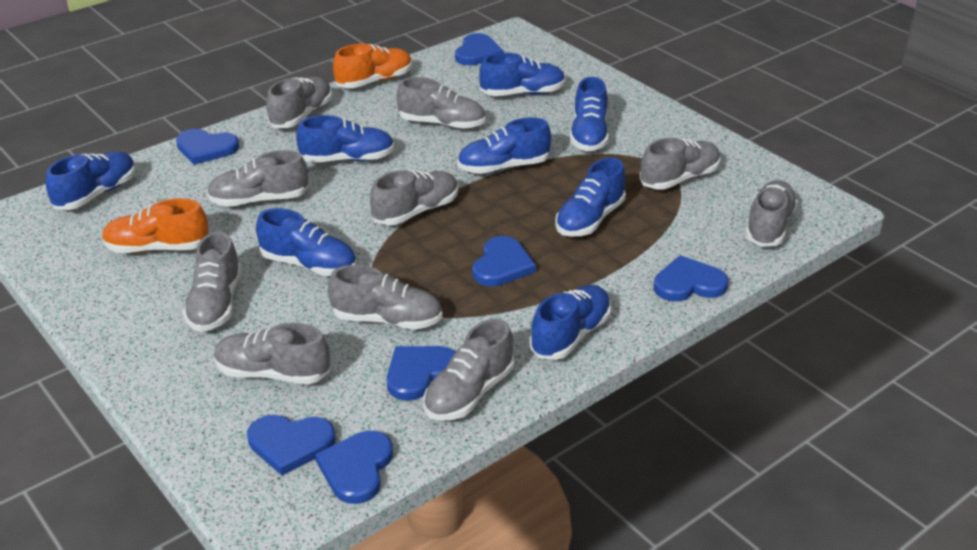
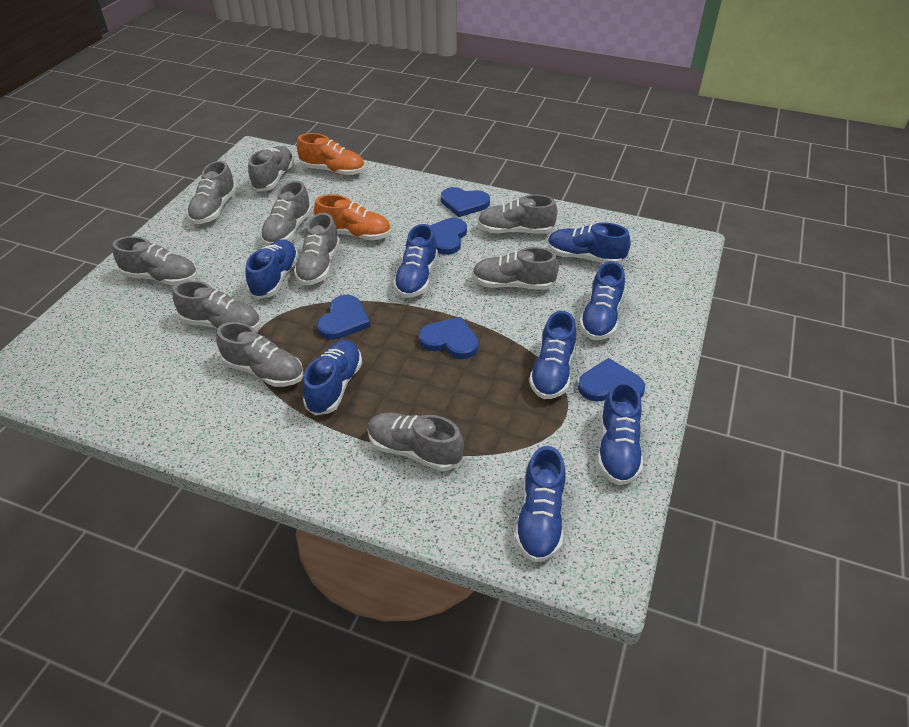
blue heart: 7 -> 5

